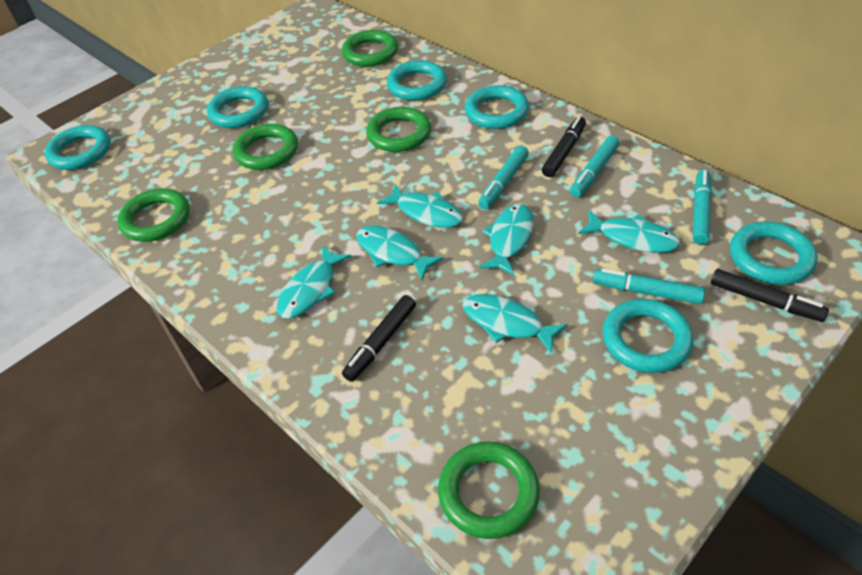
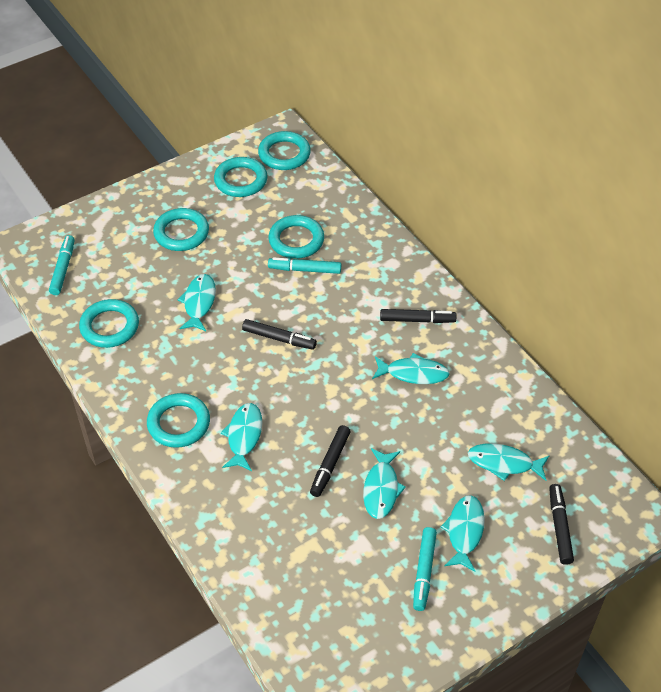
black marker: 3 -> 4
green ring: 5 -> 0
turquoise marker: 4 -> 3

